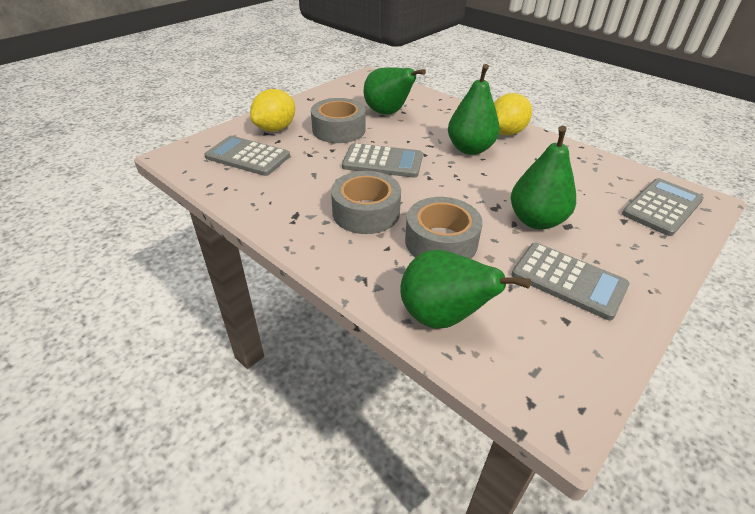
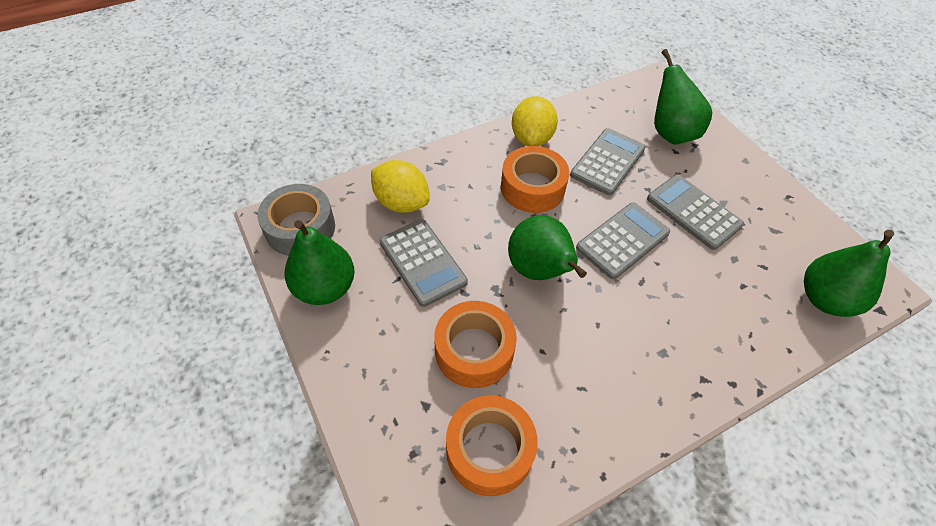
grey tape: 3 -> 1
orange tape: 0 -> 3

